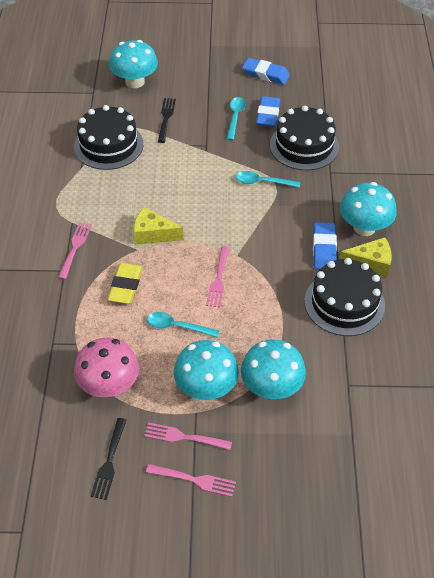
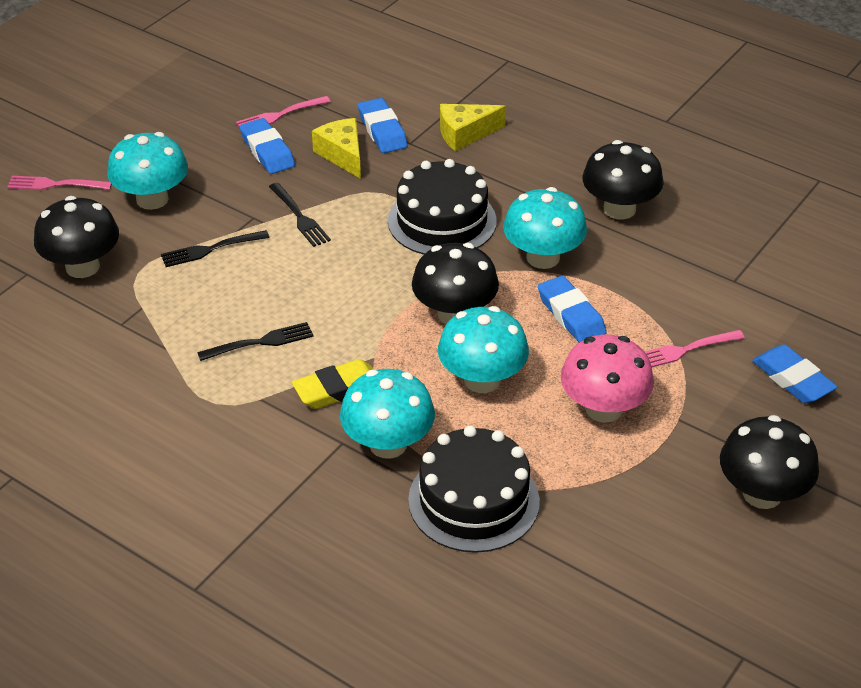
black cake: 3 -> 2
black fork: 2 -> 3
black mushroom: 0 -> 4
blue eraser: 3 -> 4
pink fork: 4 -> 3
turquoise spoon: 3 -> 0

